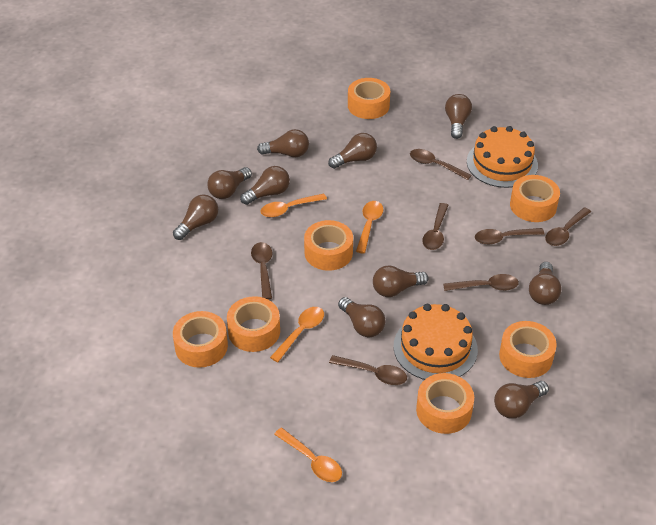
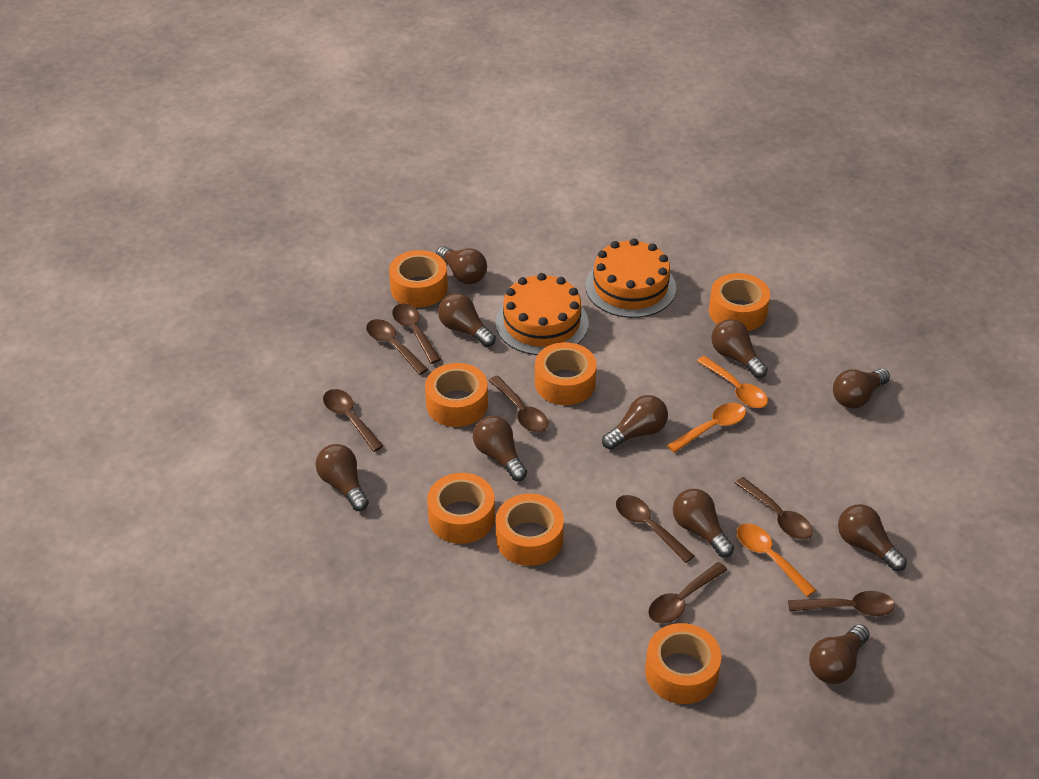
brown spoon: 7 -> 8
orange spoon: 4 -> 3

